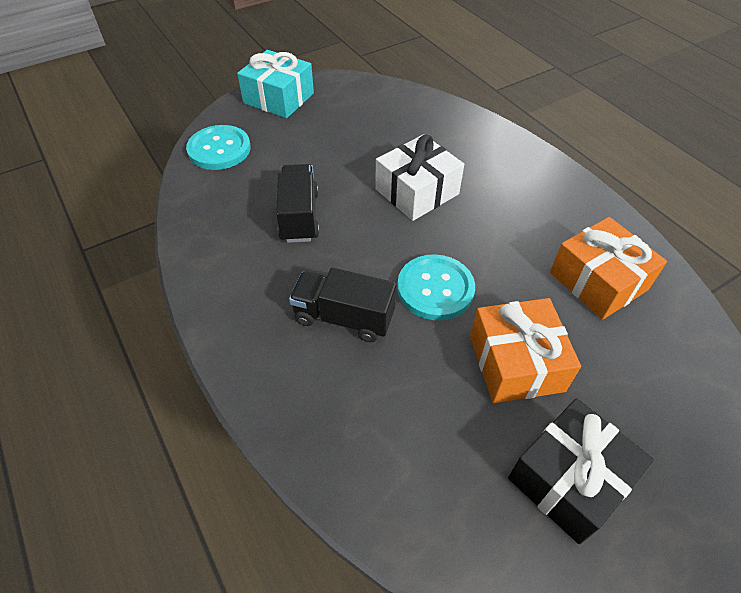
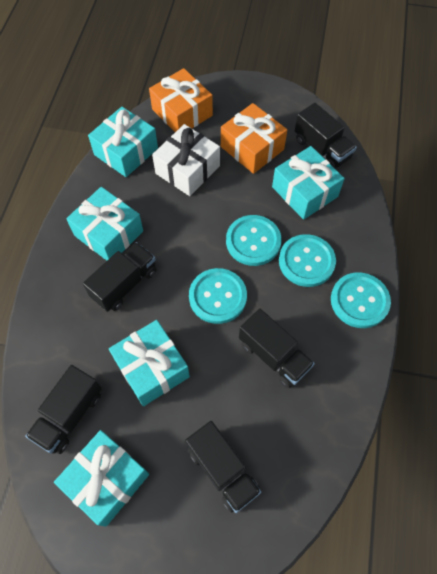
black gift: 1 -> 0
black truck: 2 -> 5
turquoise button: 2 -> 4
turquoise gift: 1 -> 5

